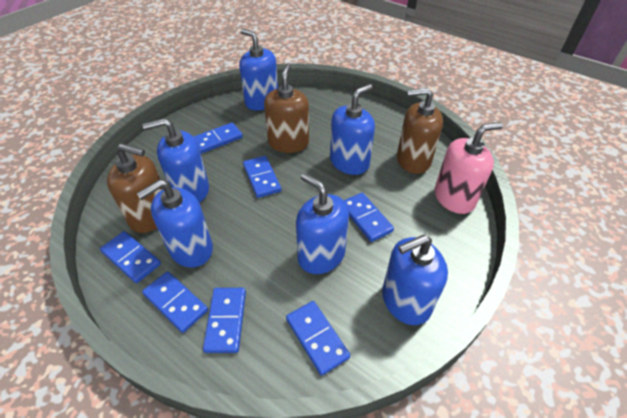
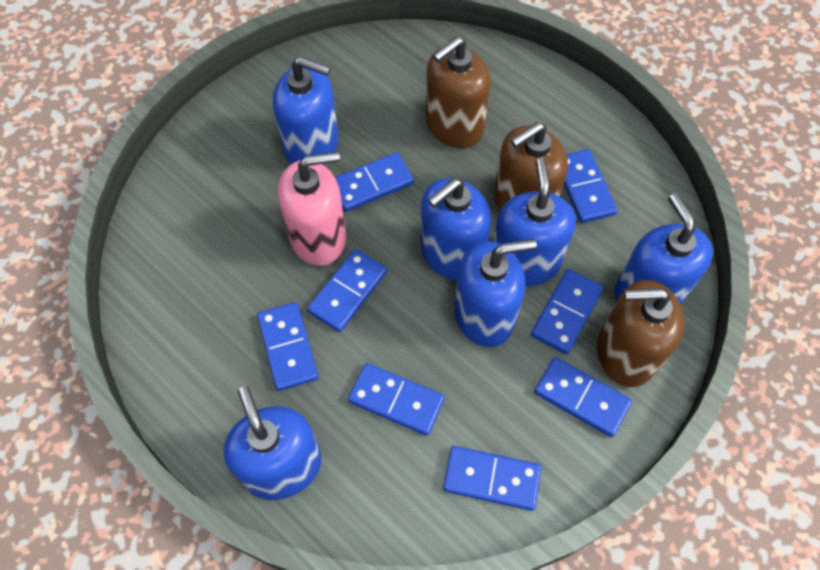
blue domino: 7 -> 8

